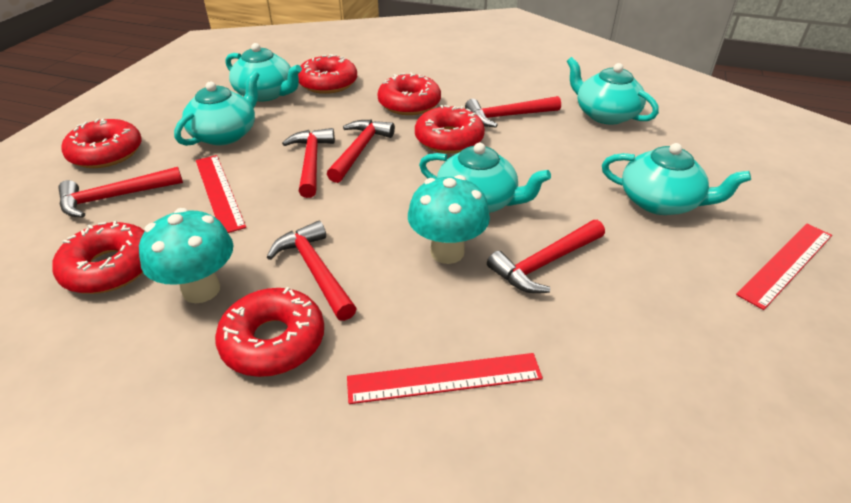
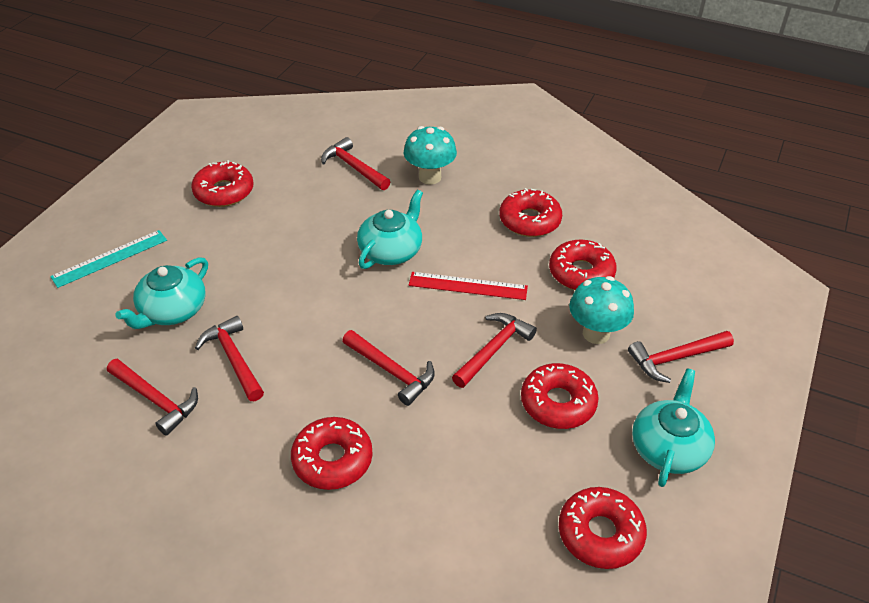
red ruler: 3 -> 1
turquoise ruler: 0 -> 1
turquoise teapot: 5 -> 3

